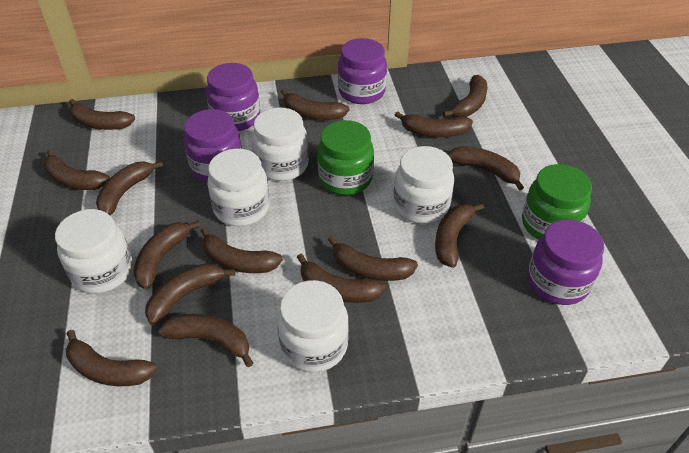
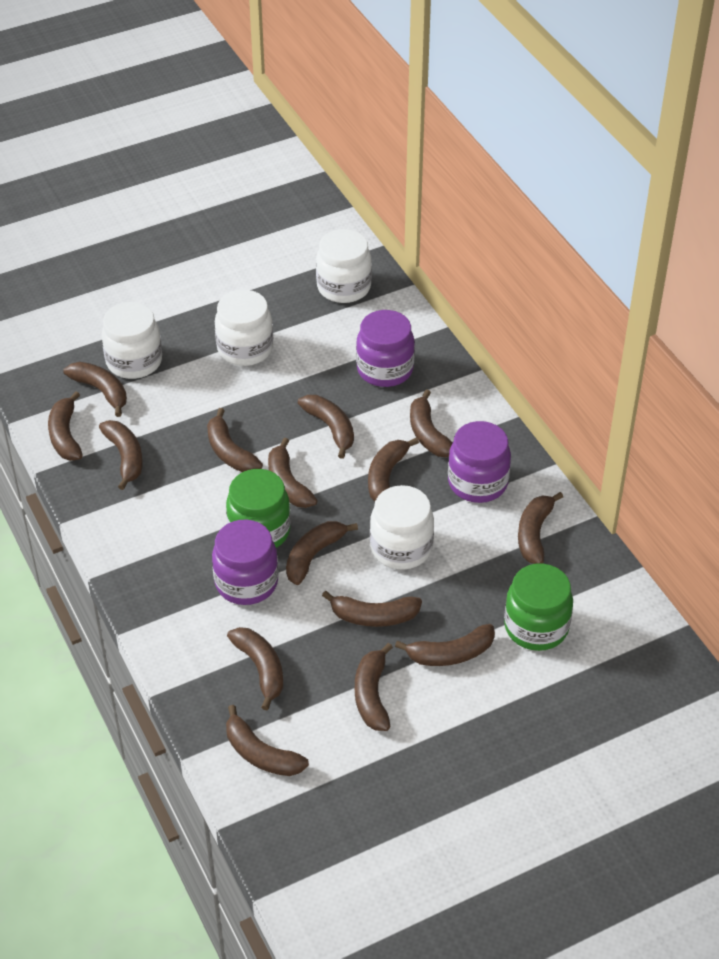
purple jar: 4 -> 3
white jar: 5 -> 4

